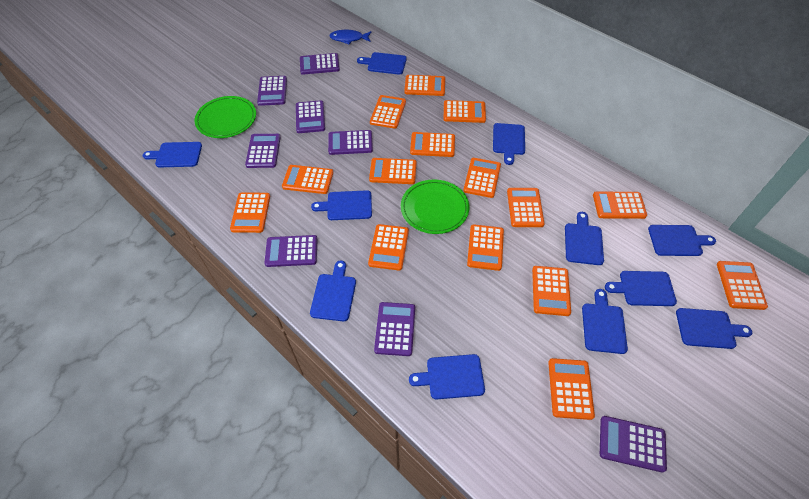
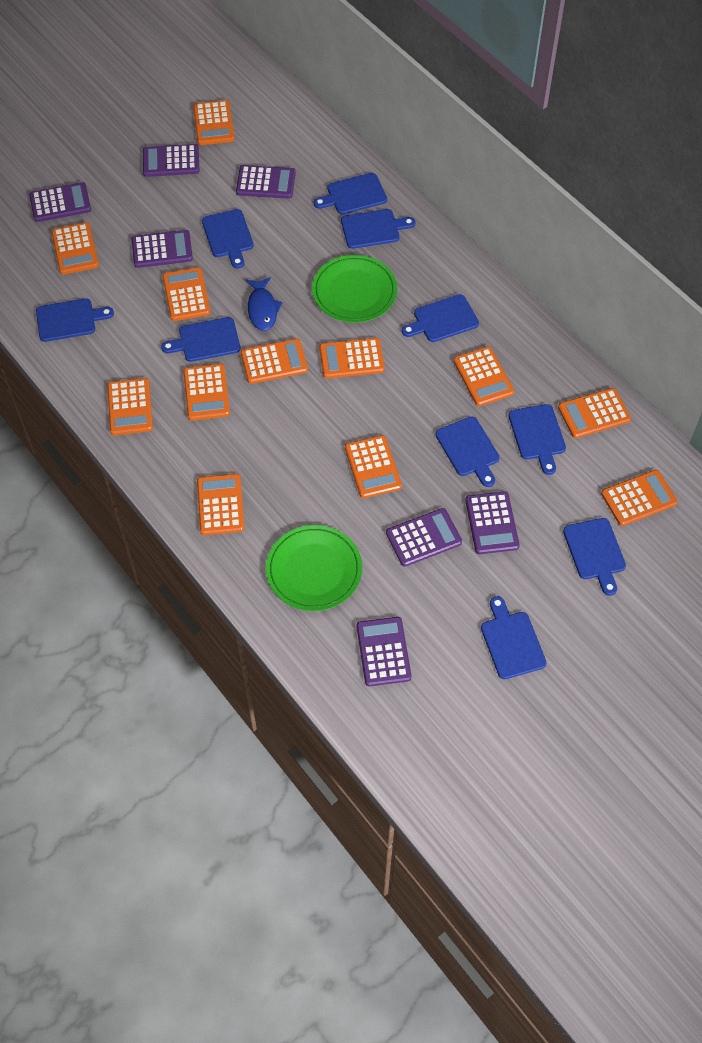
blue cutting board: 11 -> 10
orange calculator: 15 -> 12
purple calculator: 8 -> 7

